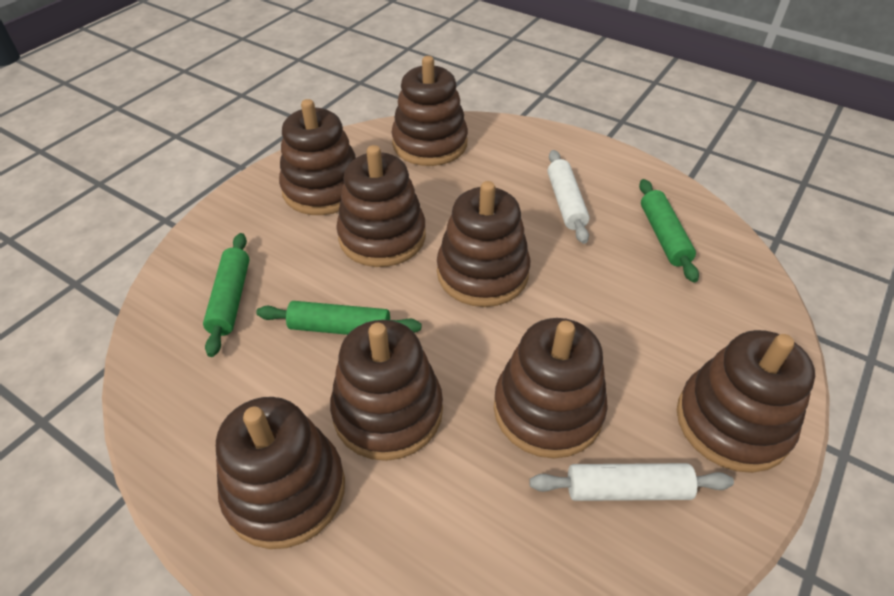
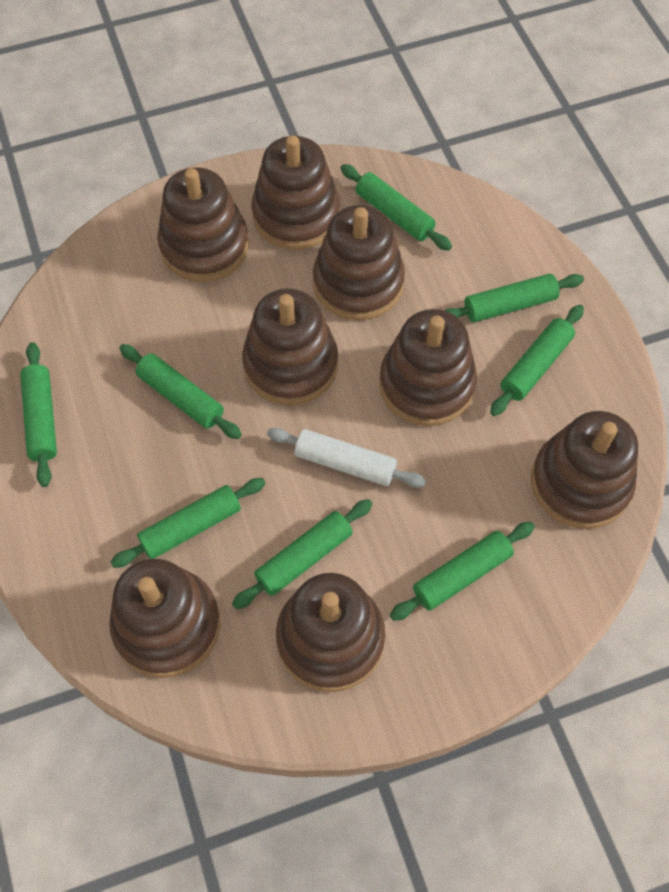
green rolling pin: 3 -> 8
white rolling pin: 2 -> 1

